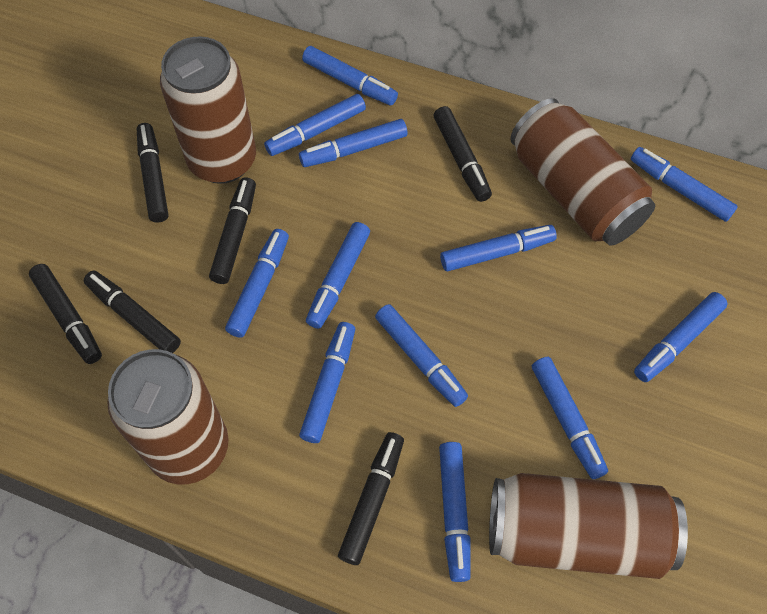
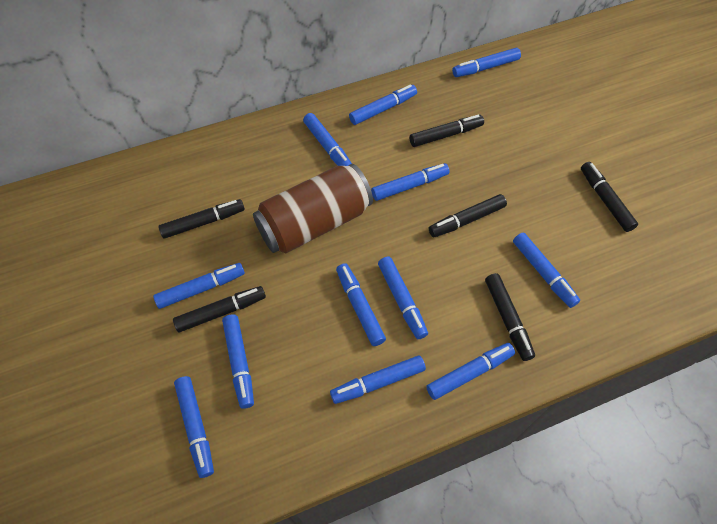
brown can: 4 -> 1

